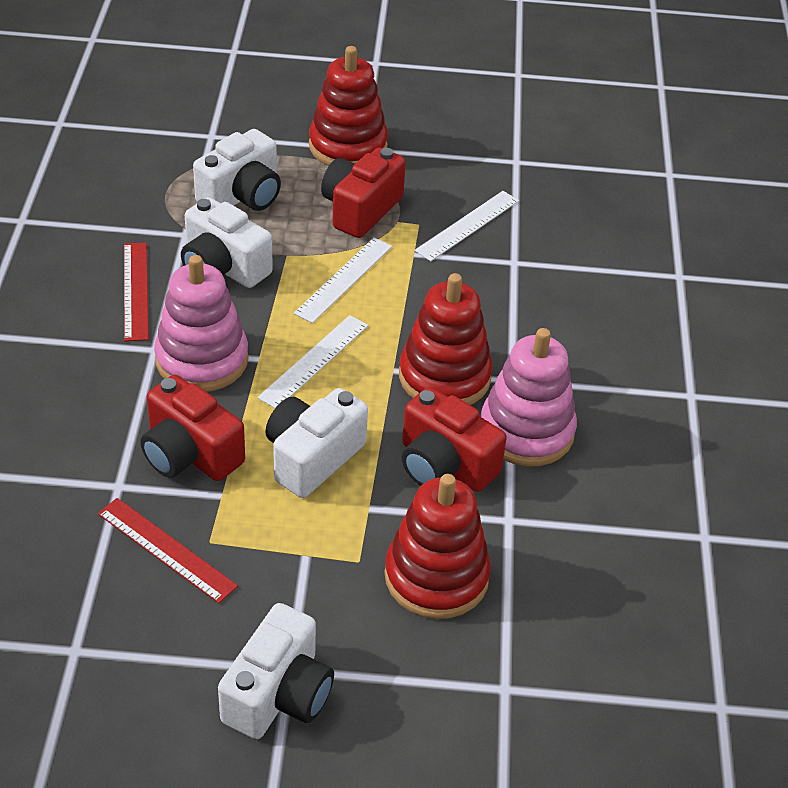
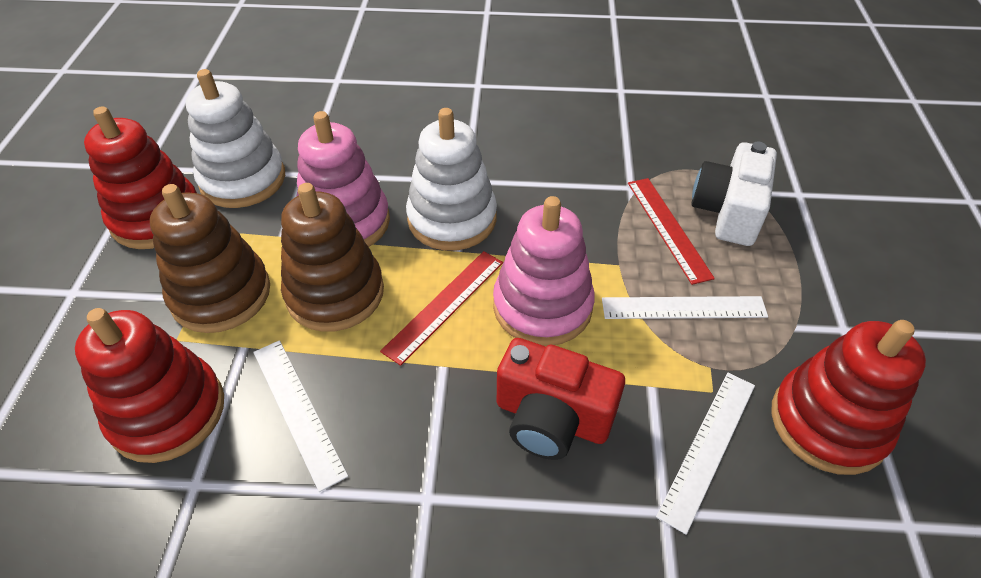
brown stacking toy: 0 -> 2
red camera: 3 -> 1
white camera: 4 -> 1
white stacking toy: 0 -> 2

